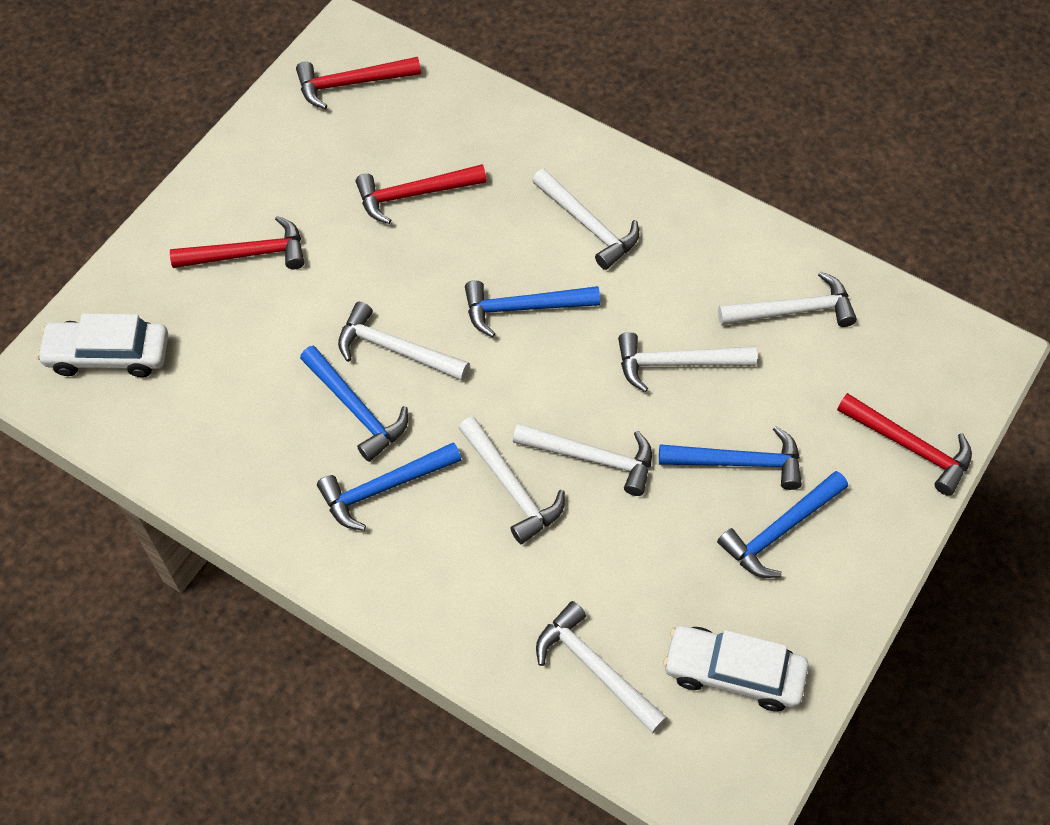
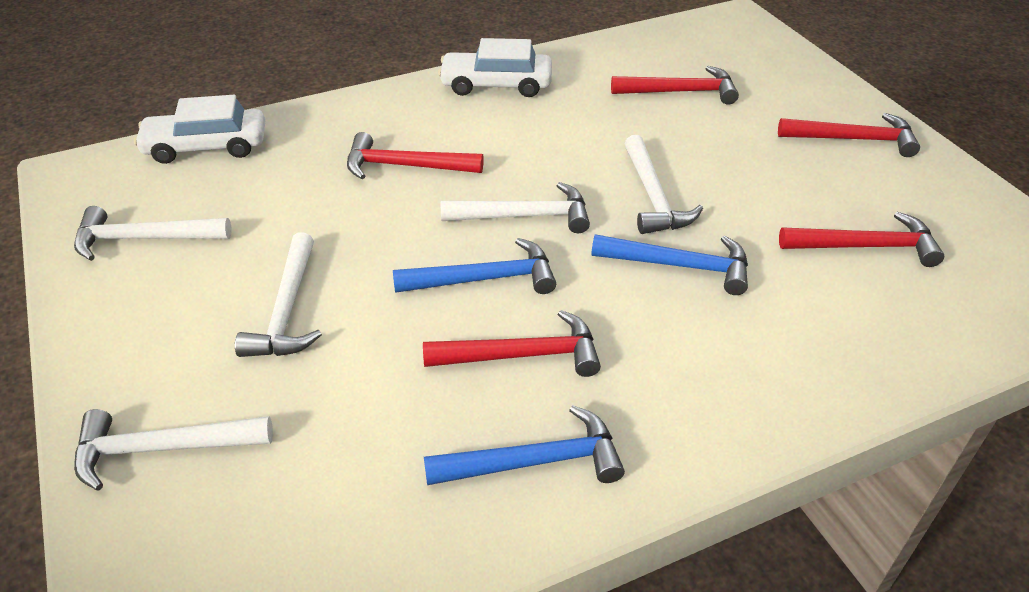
blue hammer: 5 -> 3
red hammer: 4 -> 5
white hammer: 7 -> 5

